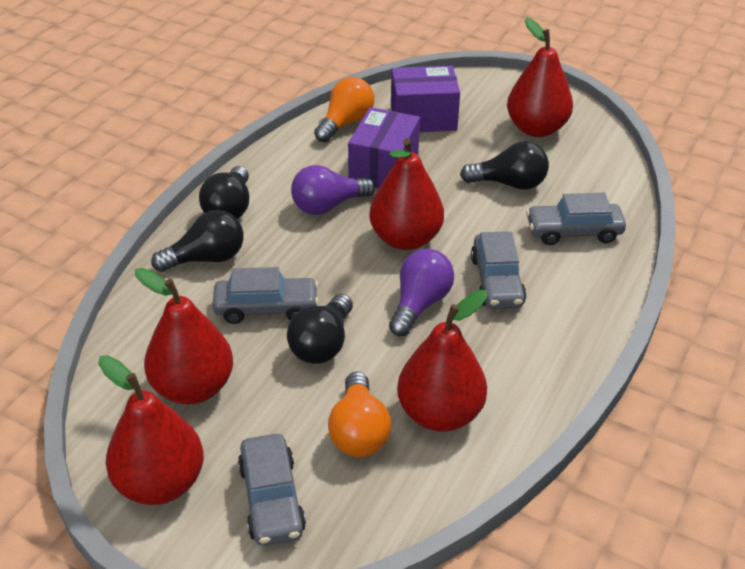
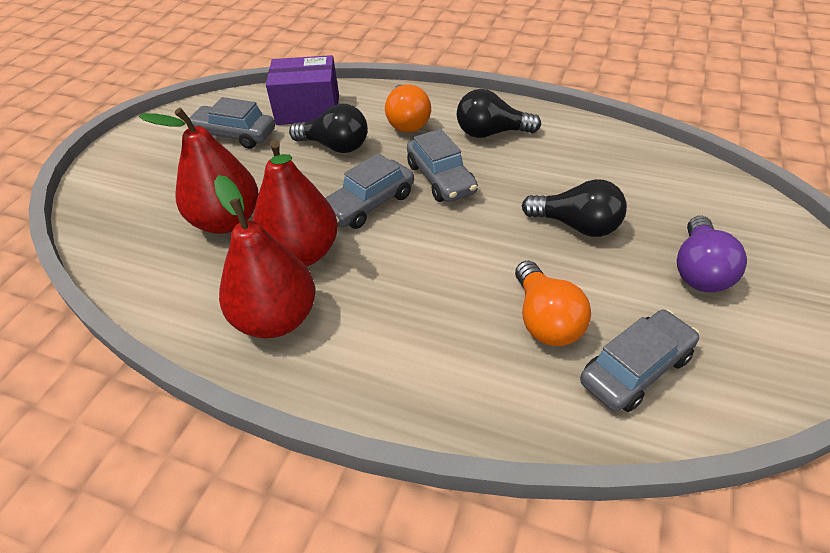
black light bulb: 4 -> 3
purple box: 2 -> 1
purple light bulb: 2 -> 1
red pear: 5 -> 3

